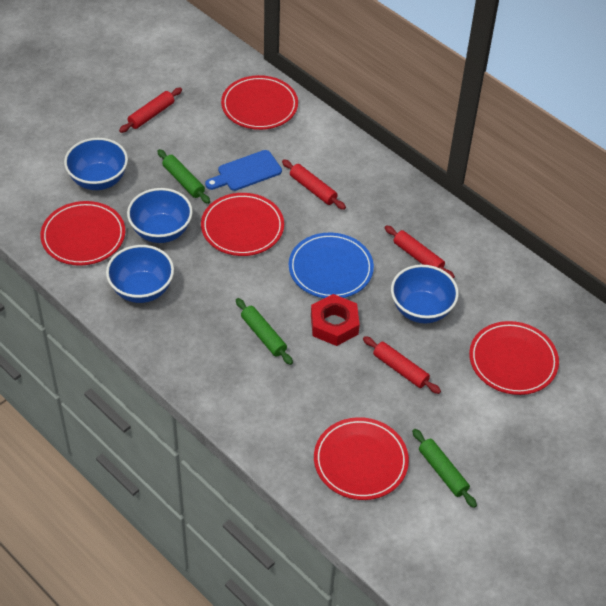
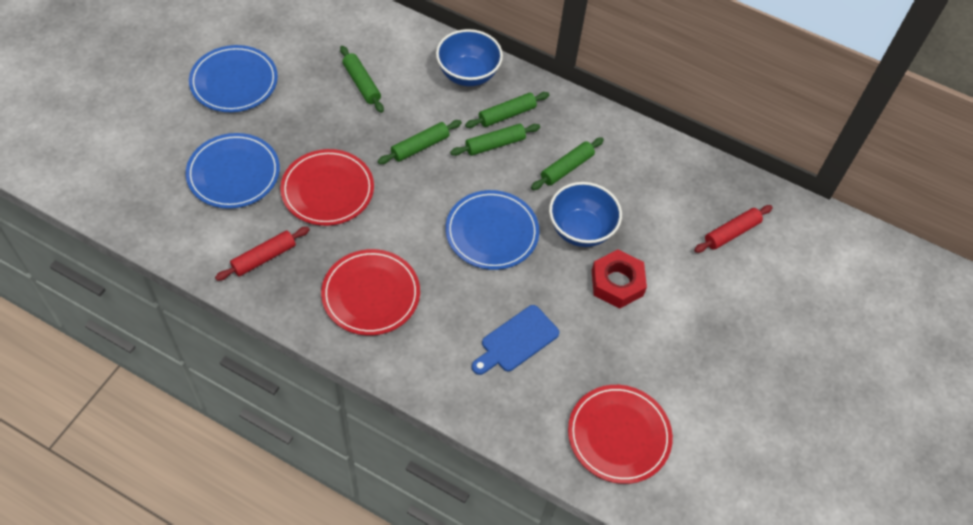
blue bowl: 4 -> 2
blue plate: 1 -> 3
green rolling pin: 3 -> 5
red plate: 5 -> 3
red rolling pin: 4 -> 2

